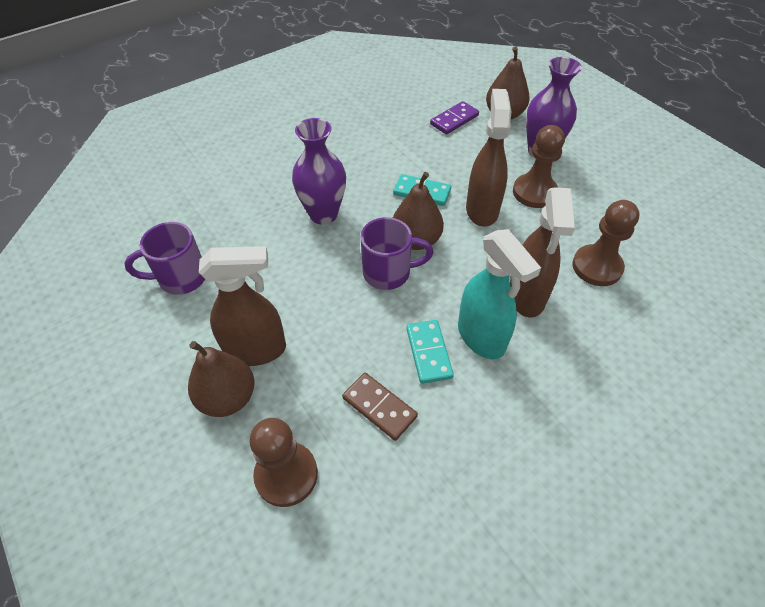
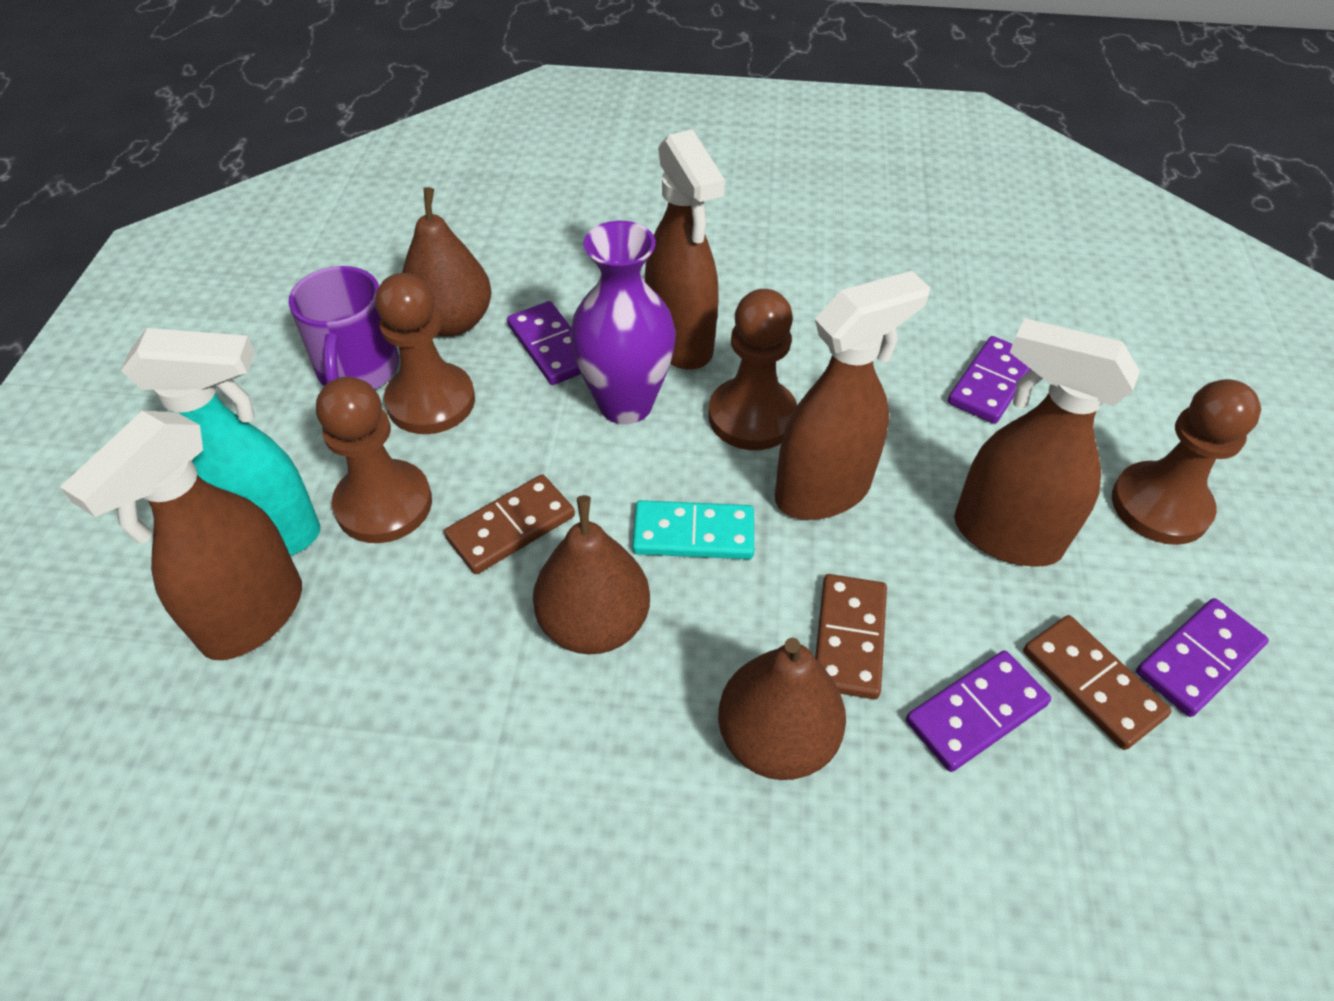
brown domino: 1 -> 3
brown pawn: 3 -> 4
brown spray bottle: 3 -> 4
purple domino: 1 -> 4
purple mug: 2 -> 1
purple vase: 2 -> 1
turquoise domino: 2 -> 1

